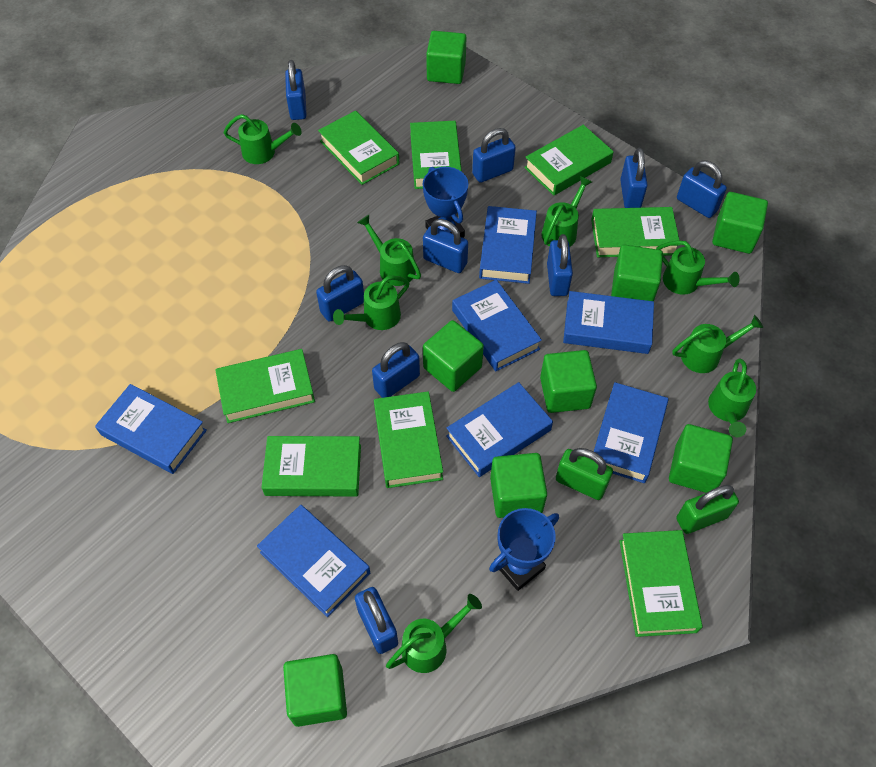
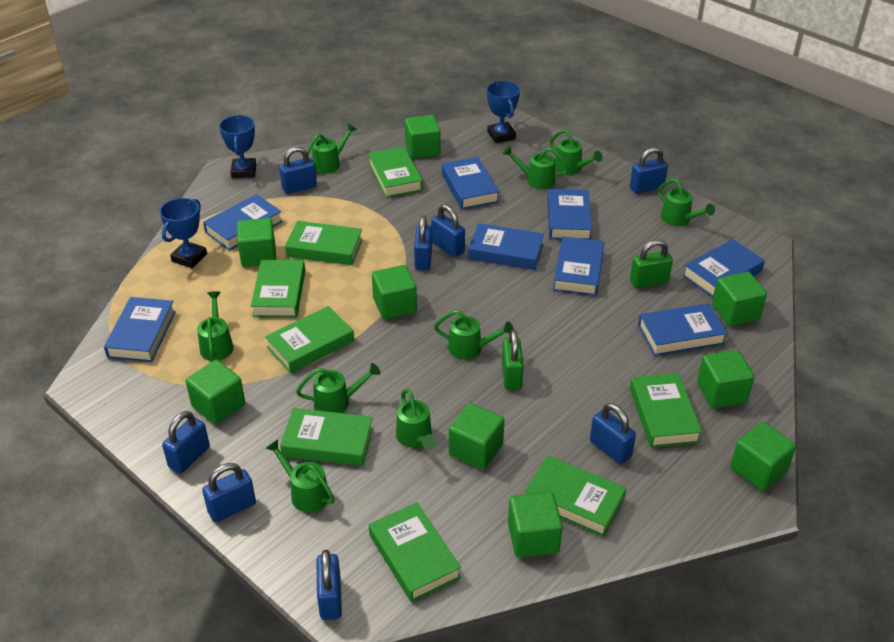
blue book: 7 -> 8
blue padlock: 9 -> 8
blue trophy: 2 -> 3
green cube: 8 -> 9
green watering can: 8 -> 9

